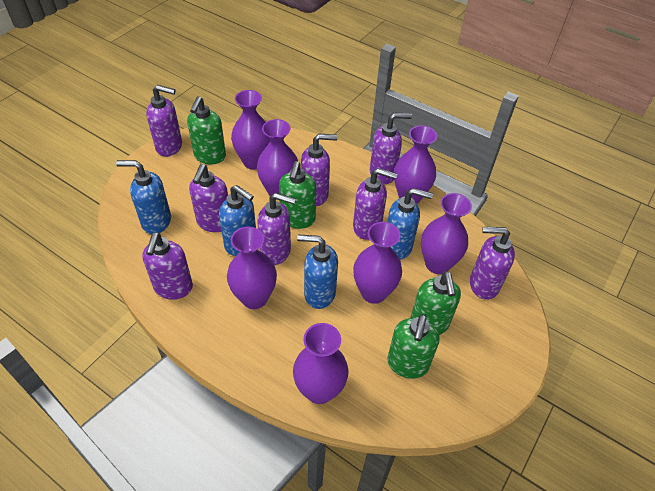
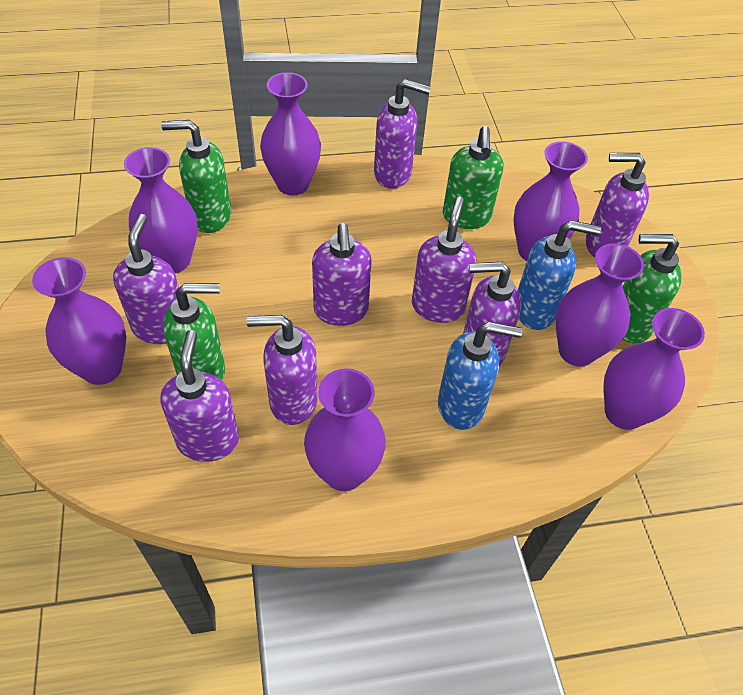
blue soap dispenser: 4 -> 2

